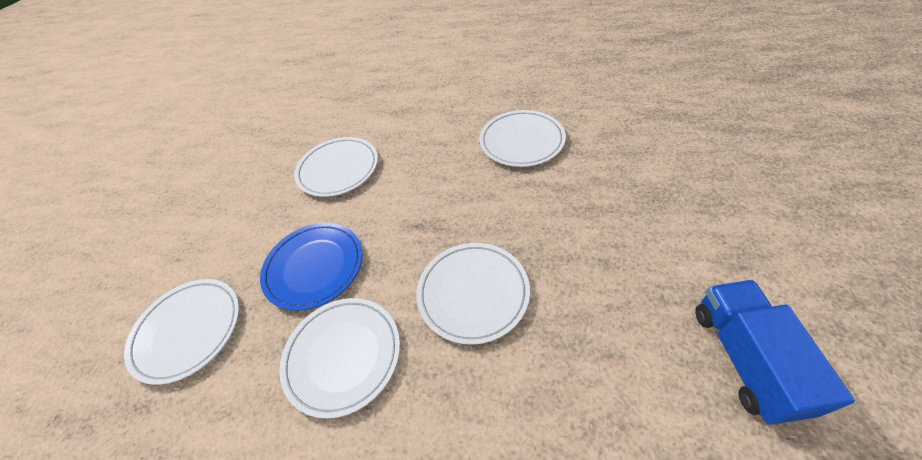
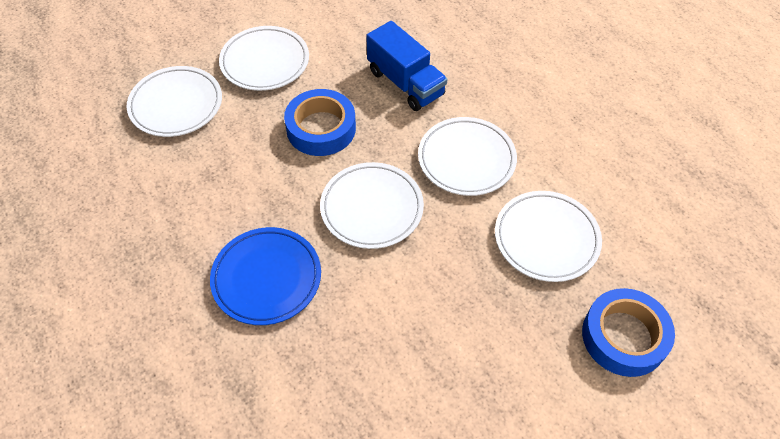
blue tape: 0 -> 2

